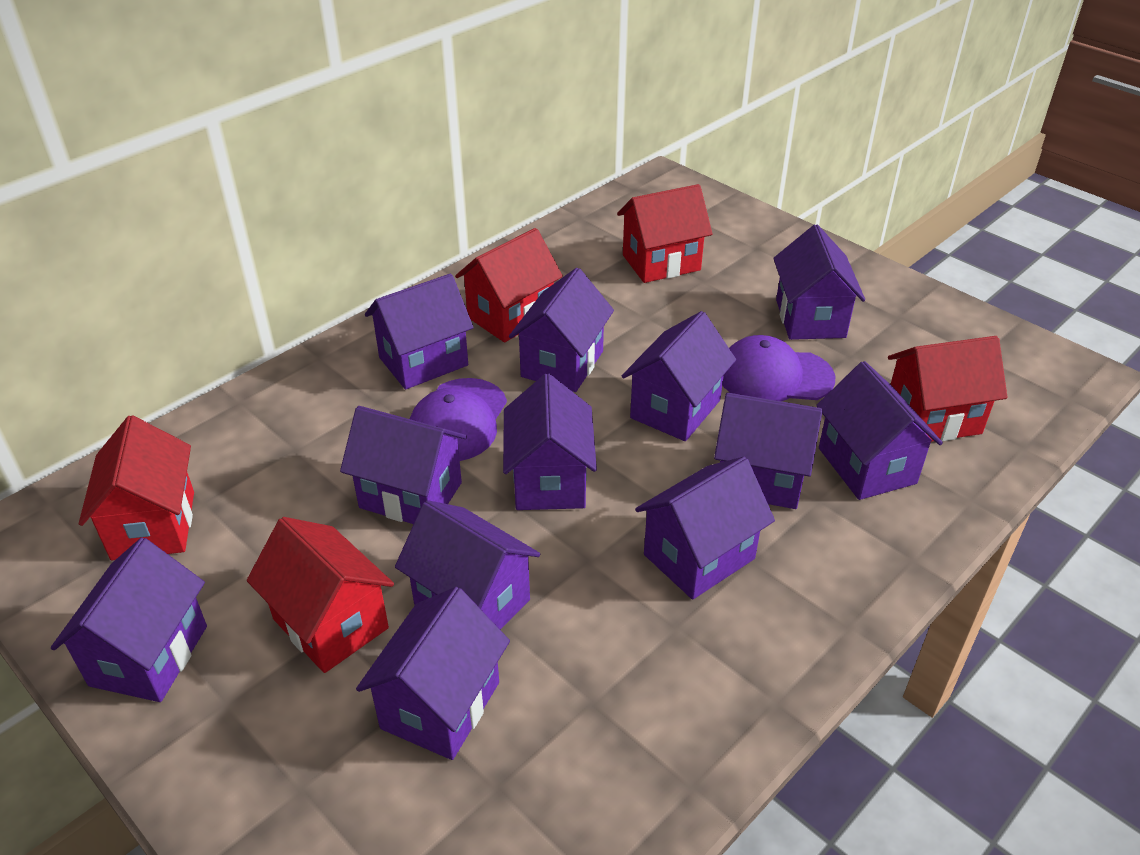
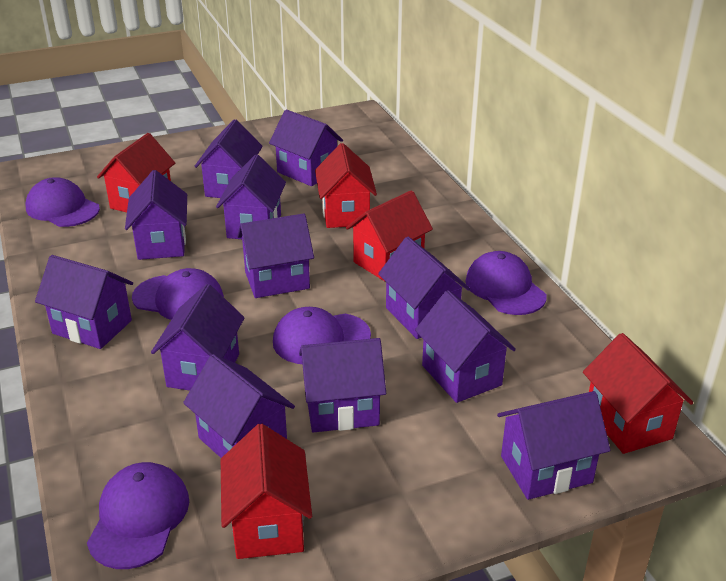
purple cap: 2 -> 5

